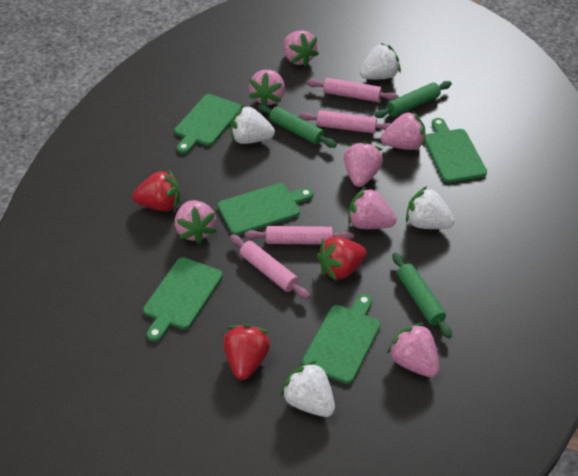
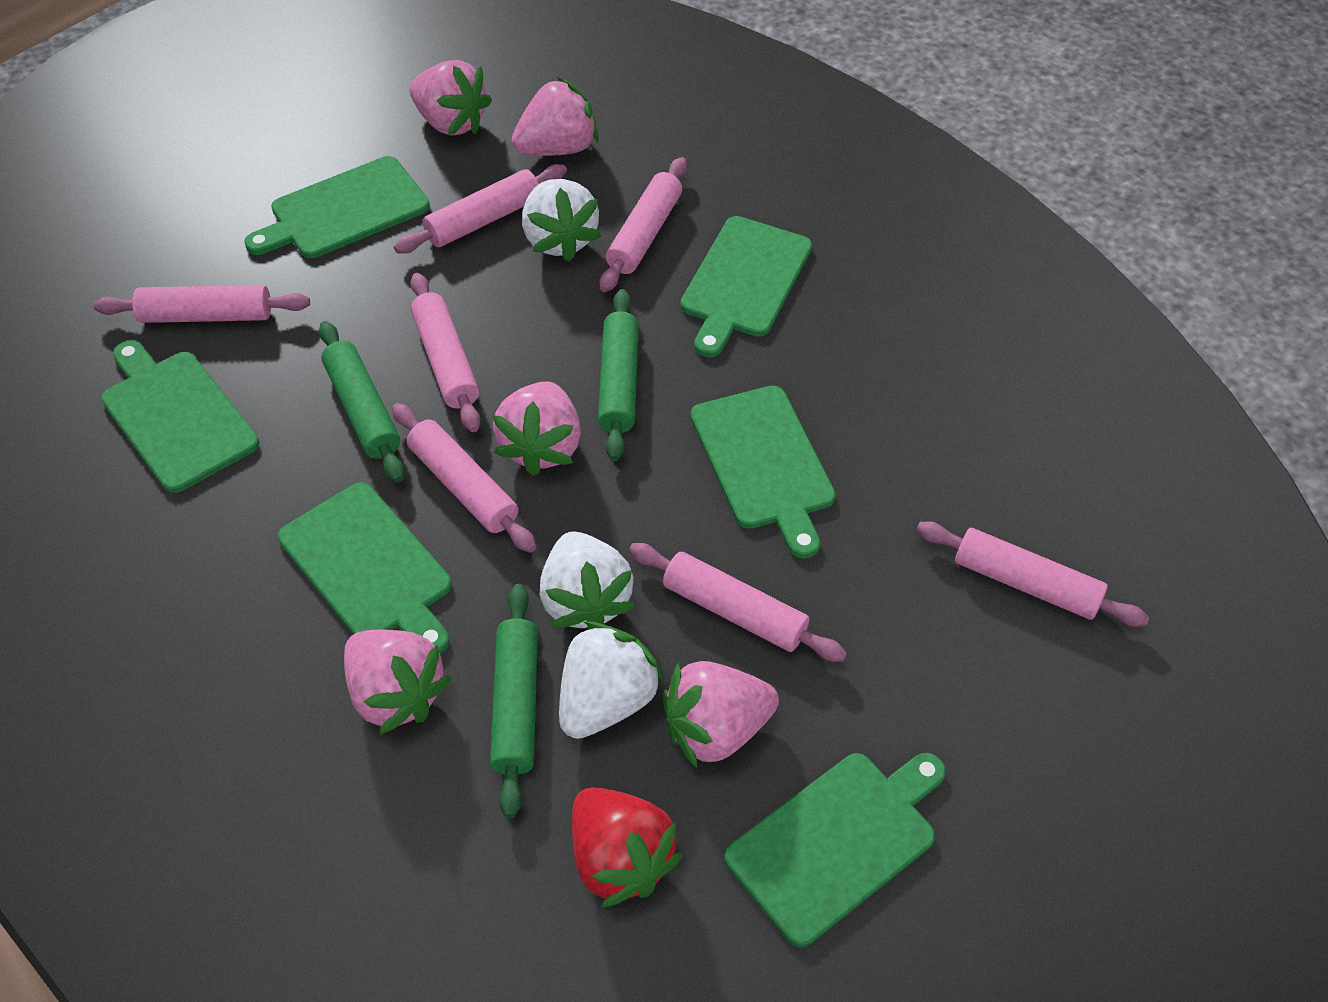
green cutting board: 5 -> 6
pink rolling pin: 4 -> 7
pink strawberry: 7 -> 5
red strawberry: 3 -> 1
white strawberry: 4 -> 3

